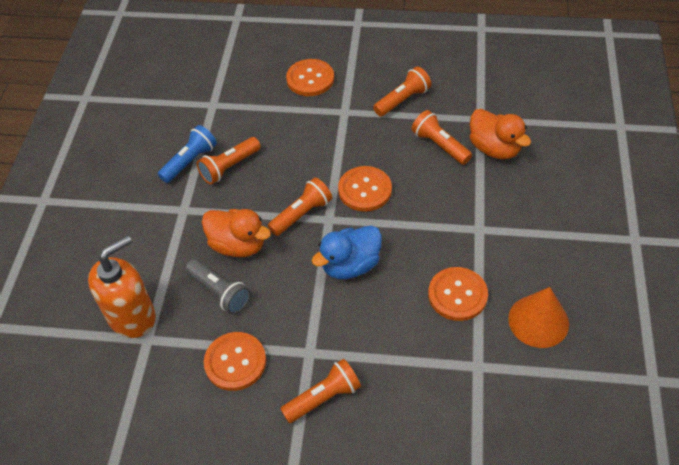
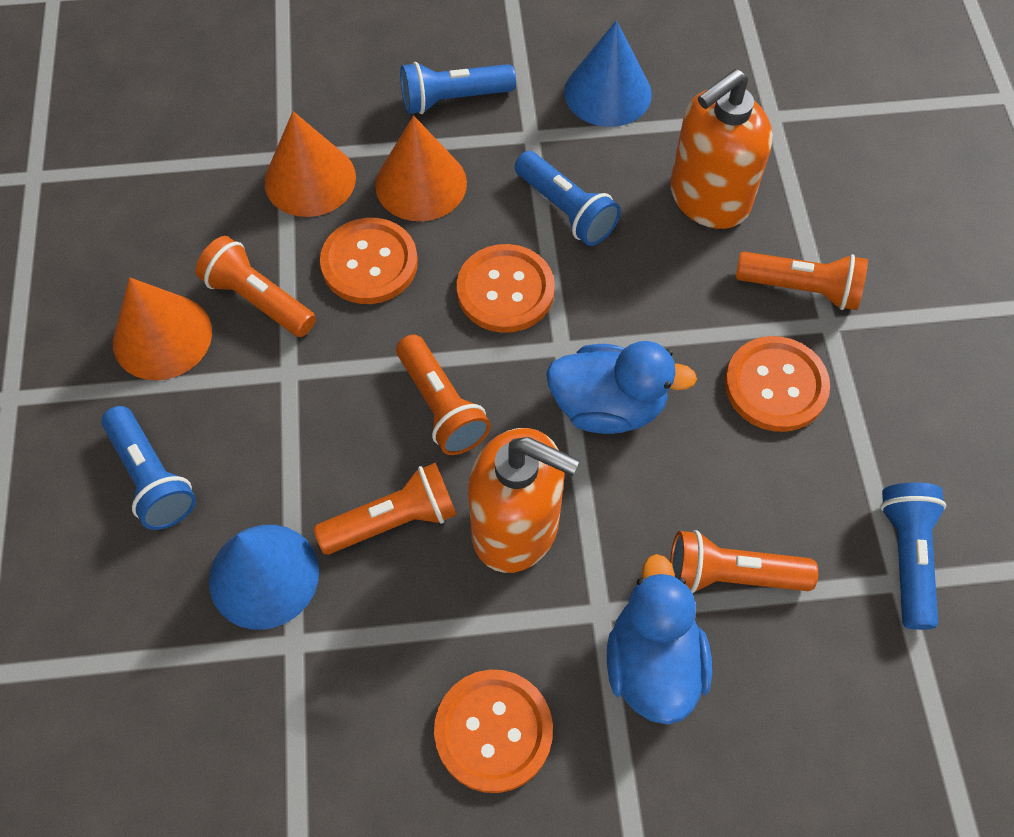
blue cone: 0 -> 2
blue duck: 1 -> 2
blue flashlight: 1 -> 4
grey flashlight: 1 -> 0
orange cone: 1 -> 3
orange duck: 2 -> 0
orange soap dispenser: 1 -> 2

